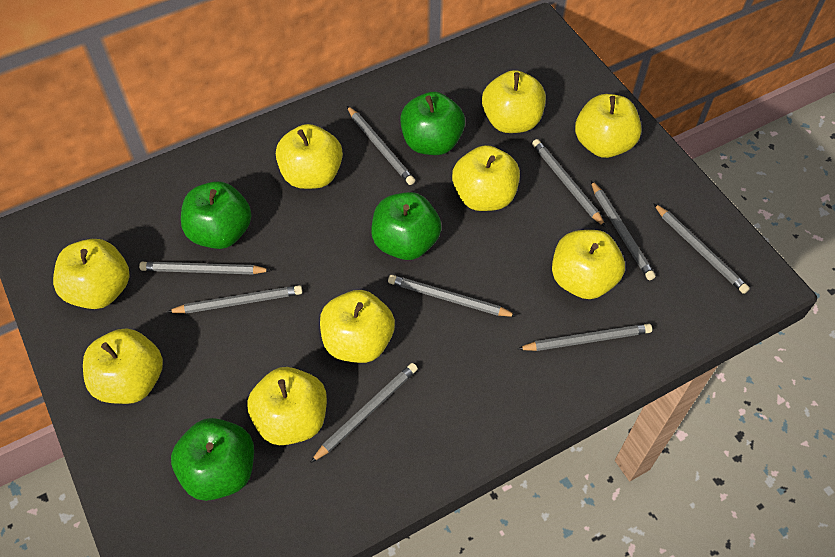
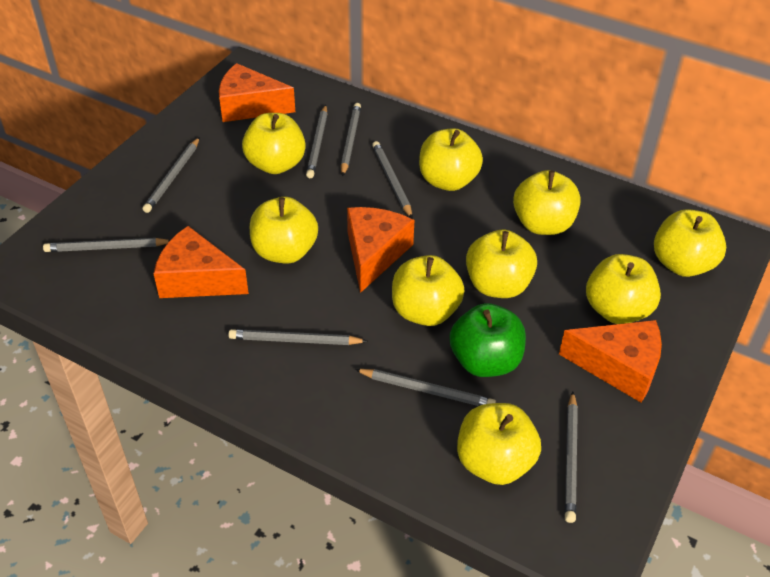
green apple: 4 -> 1
grey pencil: 9 -> 8
orange cheese: 0 -> 4

